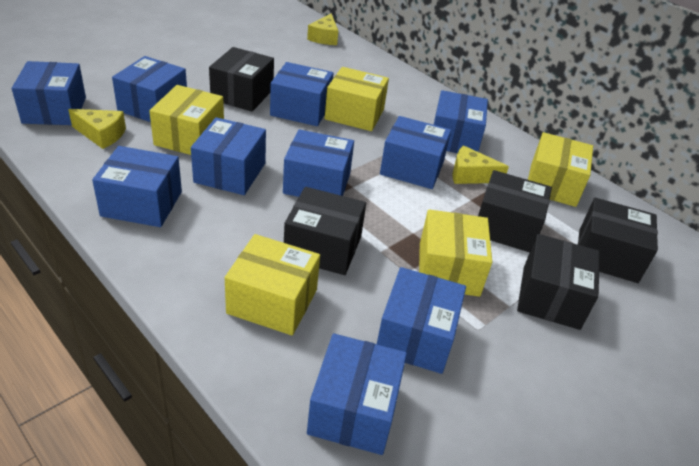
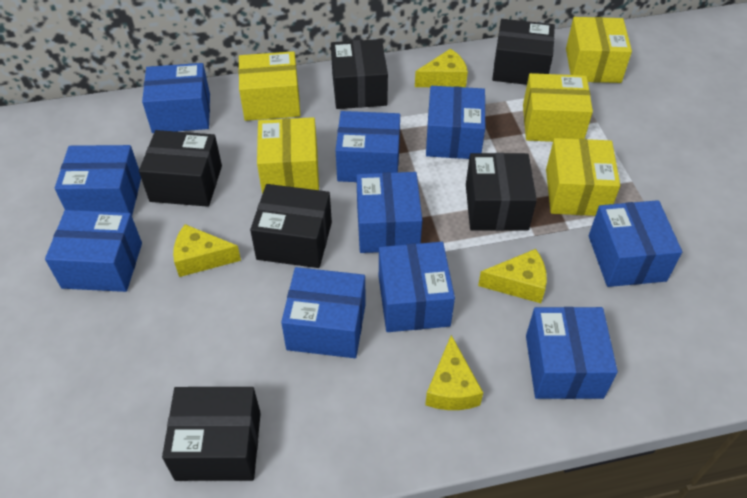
black box: 5 -> 6
yellow cheese: 3 -> 4

